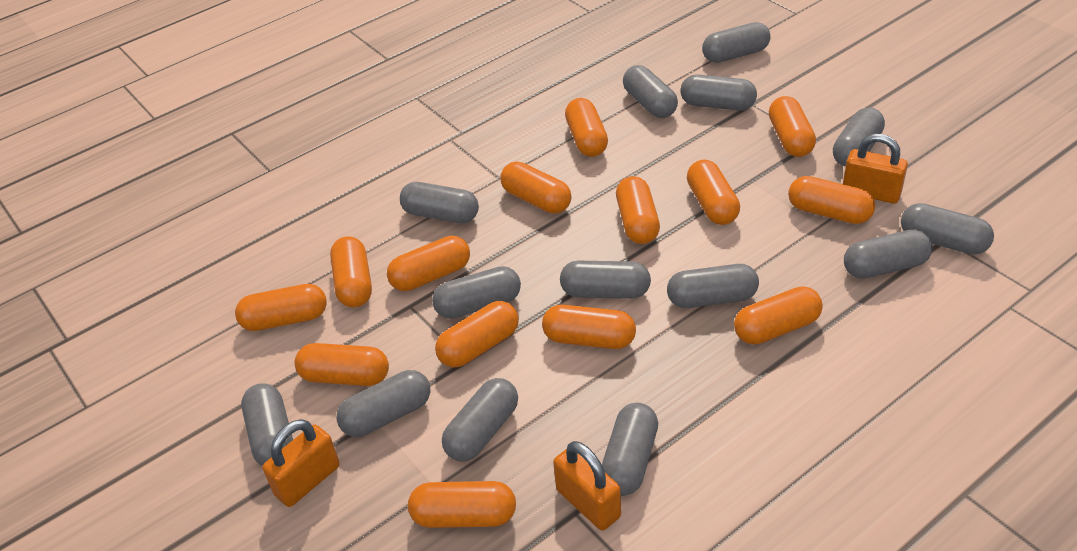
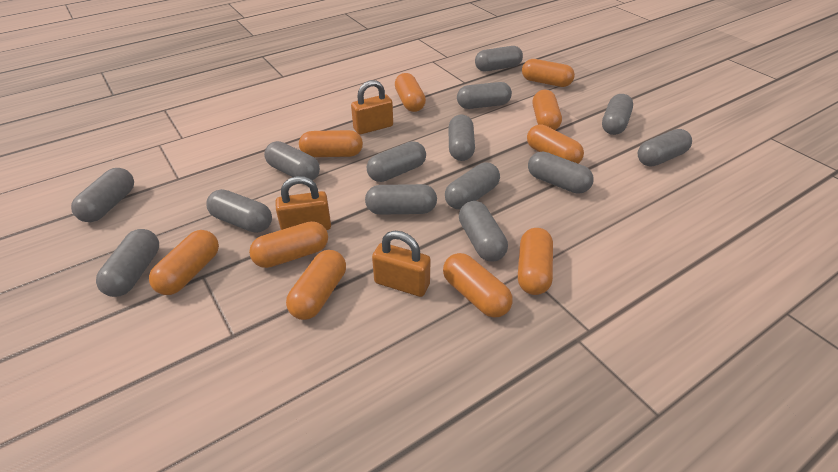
orange capsule: 14 -> 10

